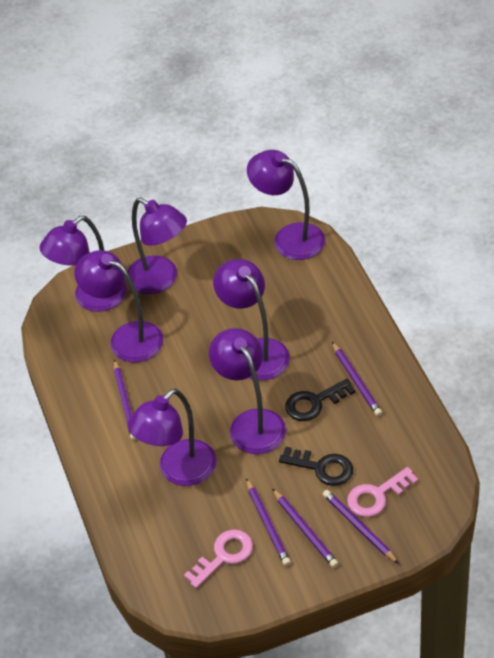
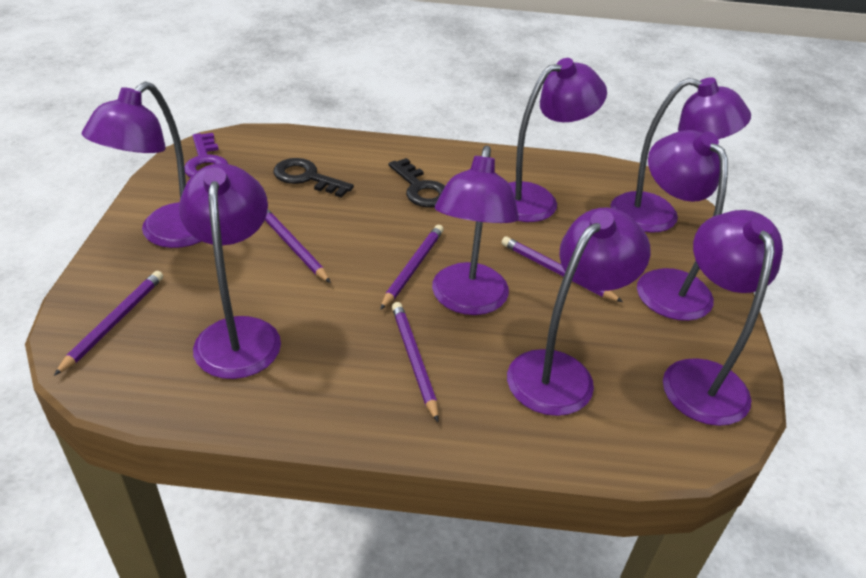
pink key: 2 -> 0
purple key: 0 -> 1
purple lamp: 7 -> 8

